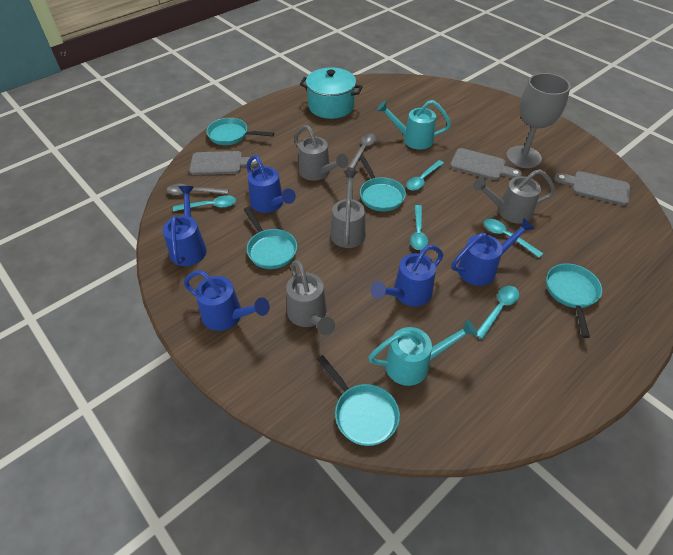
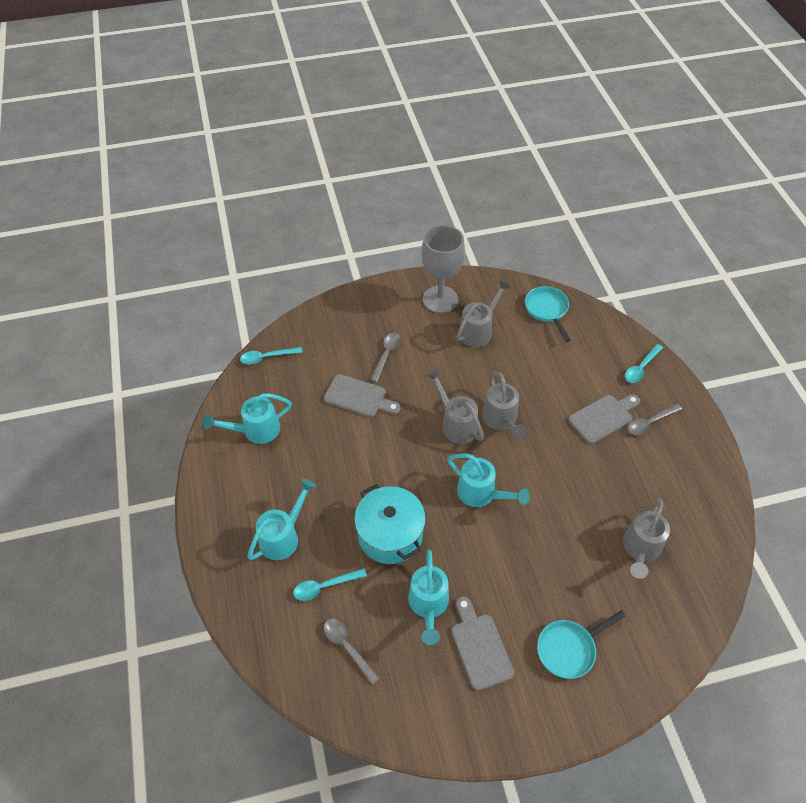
blue watering can: 5 -> 0
grey spoon: 2 -> 3
turquoise pan: 5 -> 2
turquoise spoon: 5 -> 3
turquoise watering can: 2 -> 4

